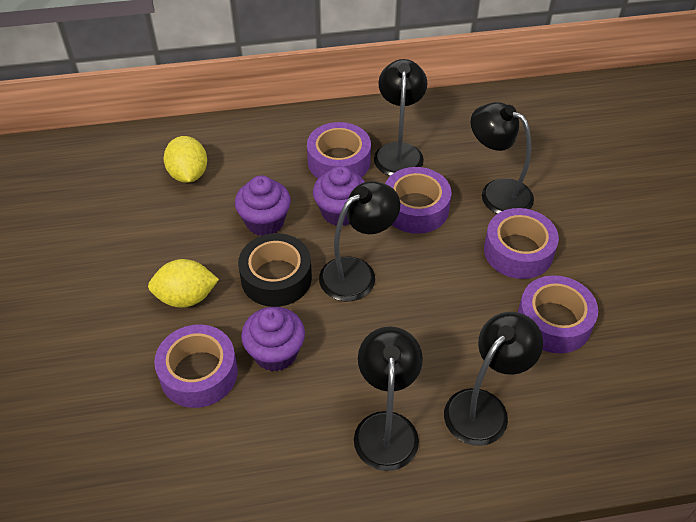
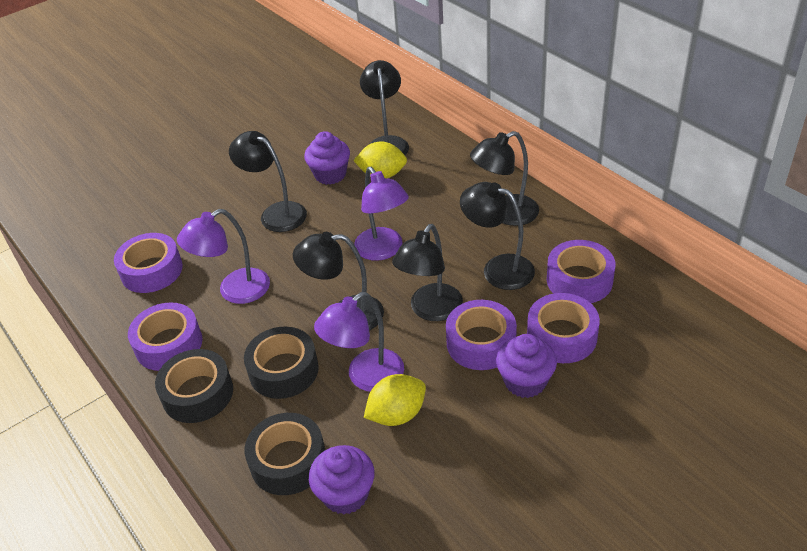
black lamp: 5 -> 6
black tape: 1 -> 3
purple lamp: 0 -> 3

